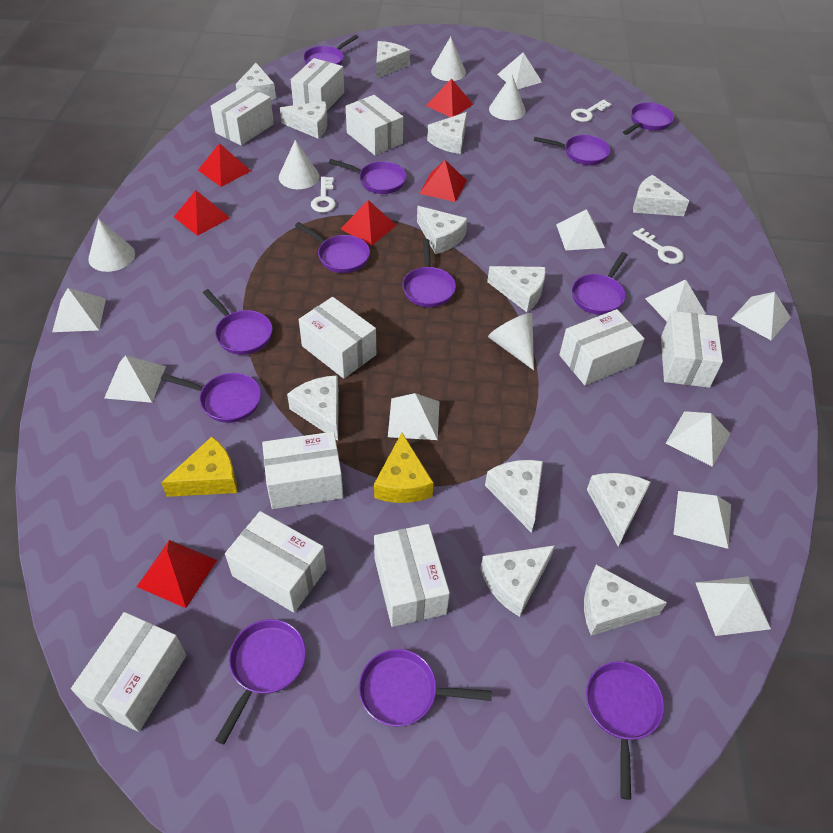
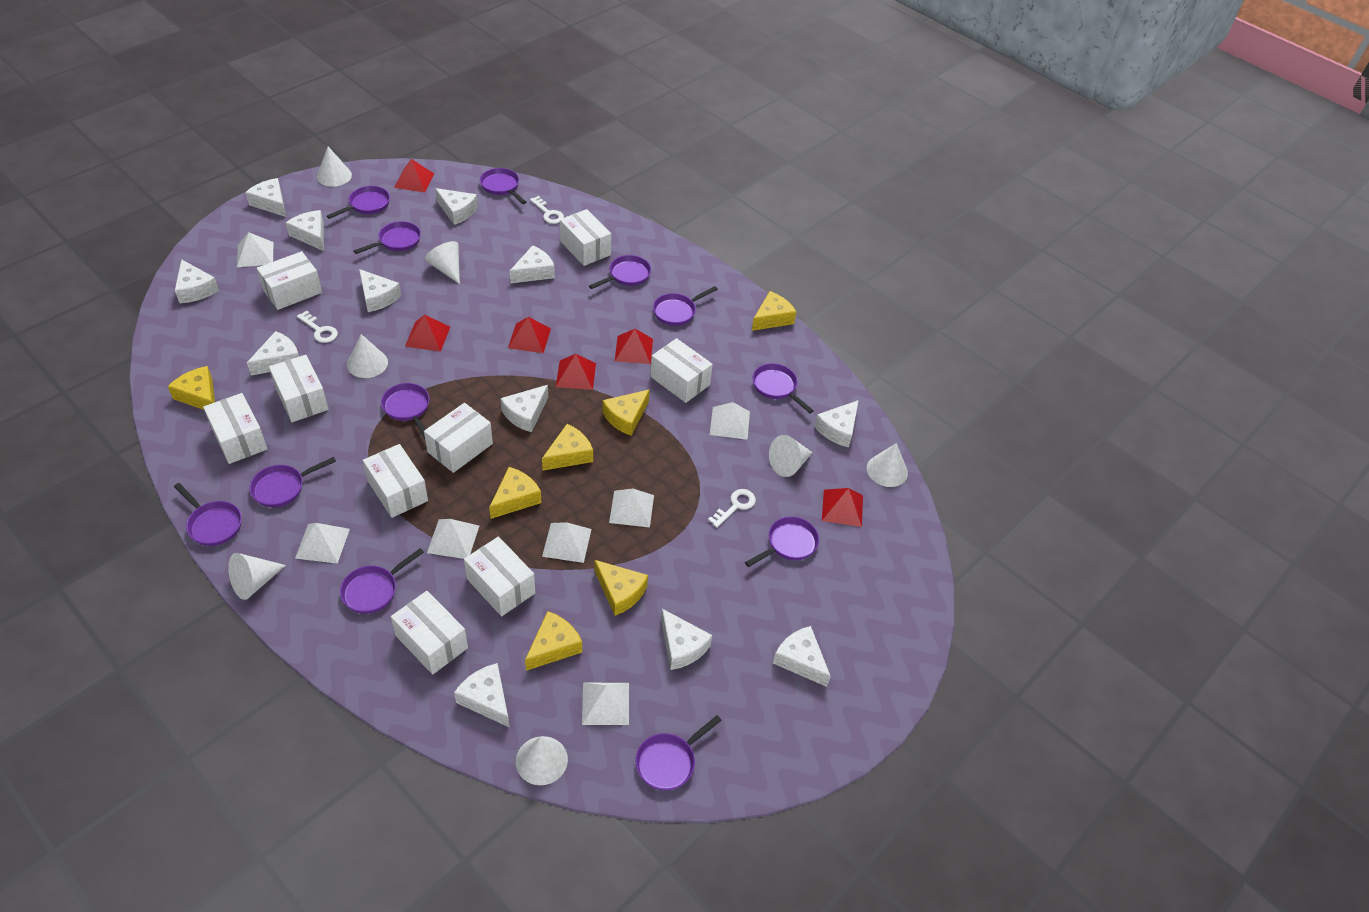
white box: 10 -> 9
white cone: 5 -> 7
white pyramid: 10 -> 7
yellow cheese: 2 -> 7

